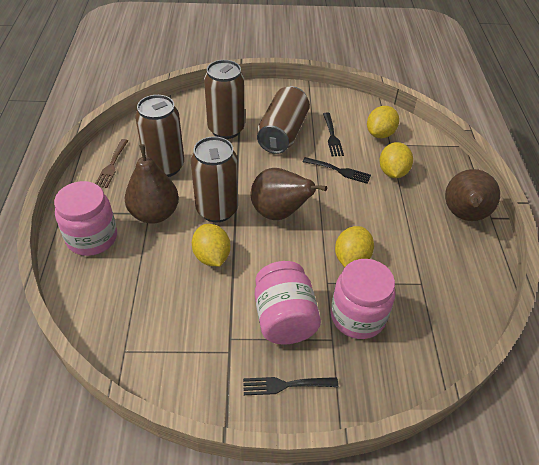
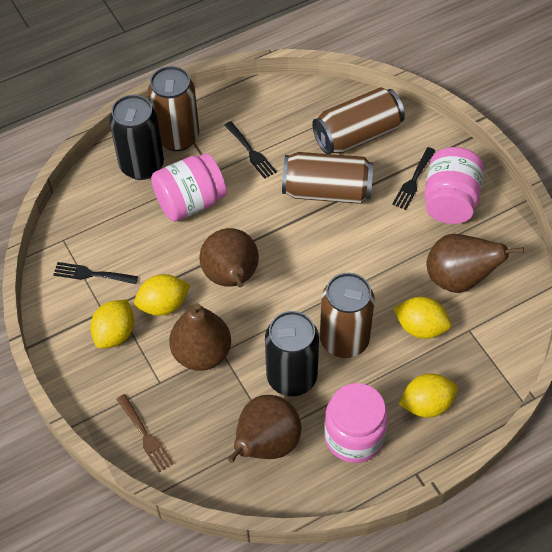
black can: 0 -> 2
brown pear: 3 -> 4

